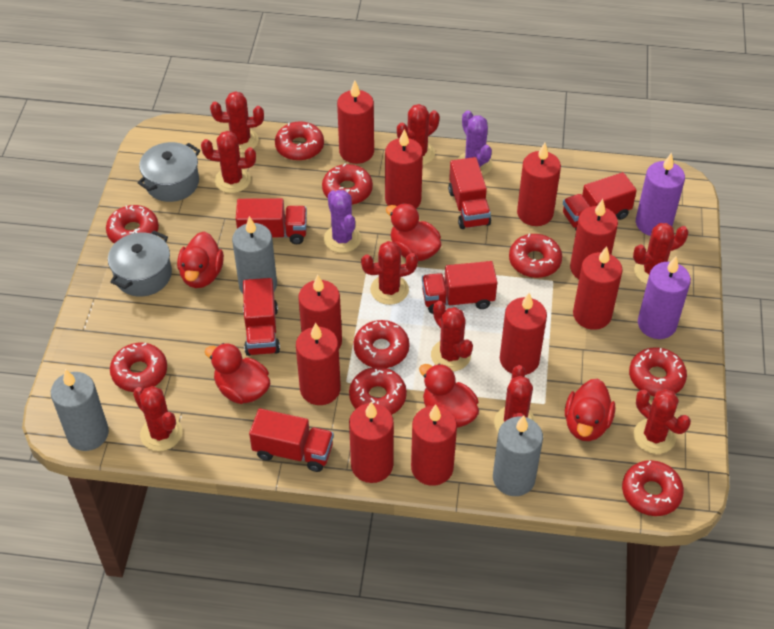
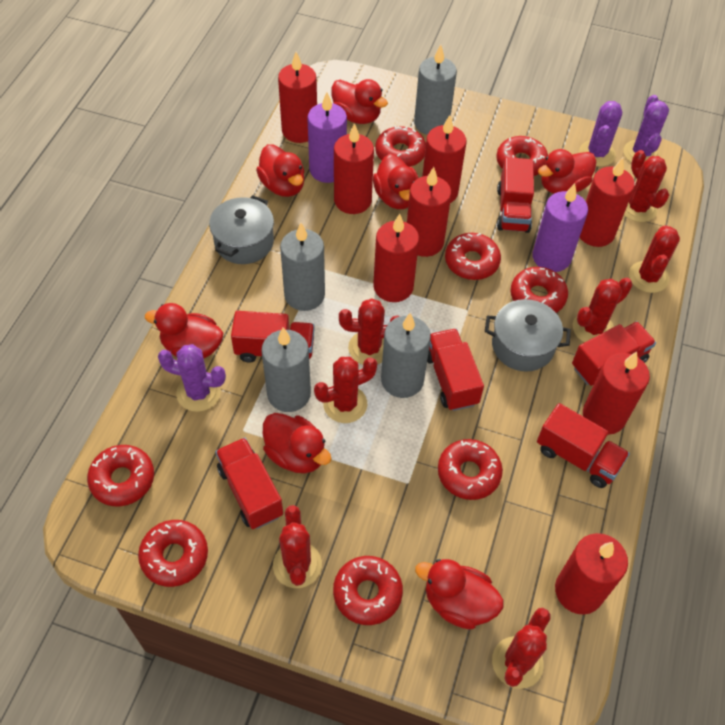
grey candle: 3 -> 4
purple cactus: 2 -> 3
red cactus: 9 -> 7
red candle: 10 -> 8
red donut: 9 -> 8
red duck: 5 -> 7

